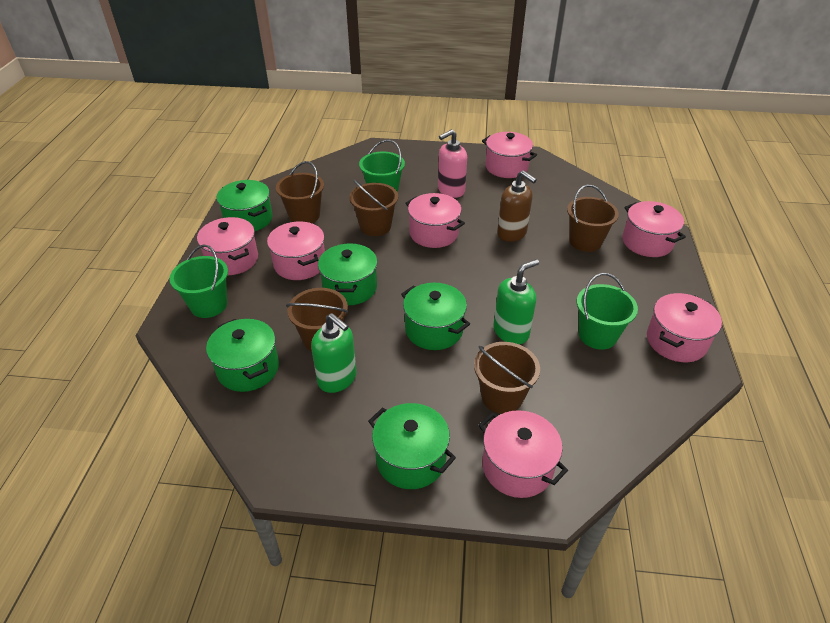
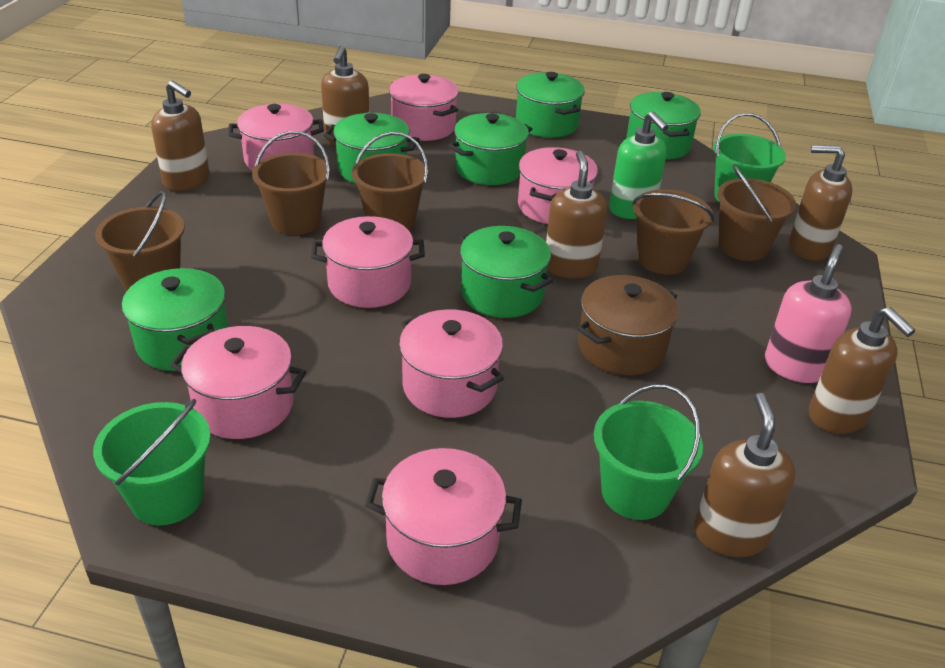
brown pot: 0 -> 1
brown soap dispenser: 1 -> 6
green pot: 5 -> 6
green soap dispenser: 2 -> 1

